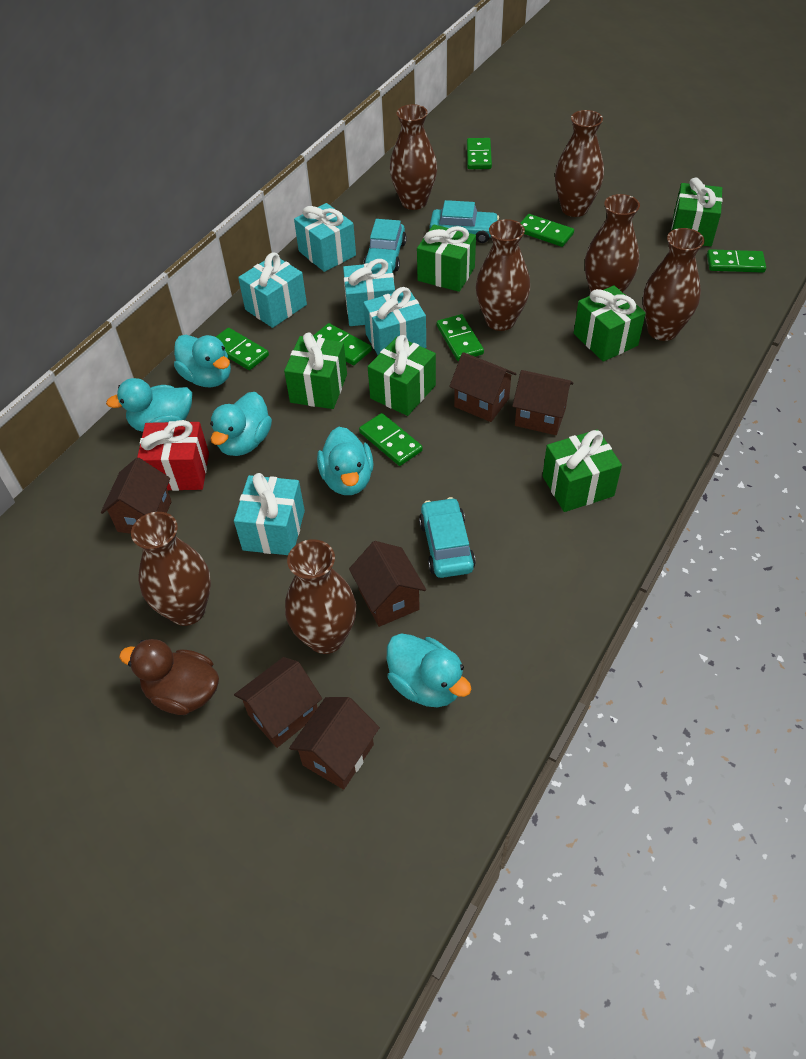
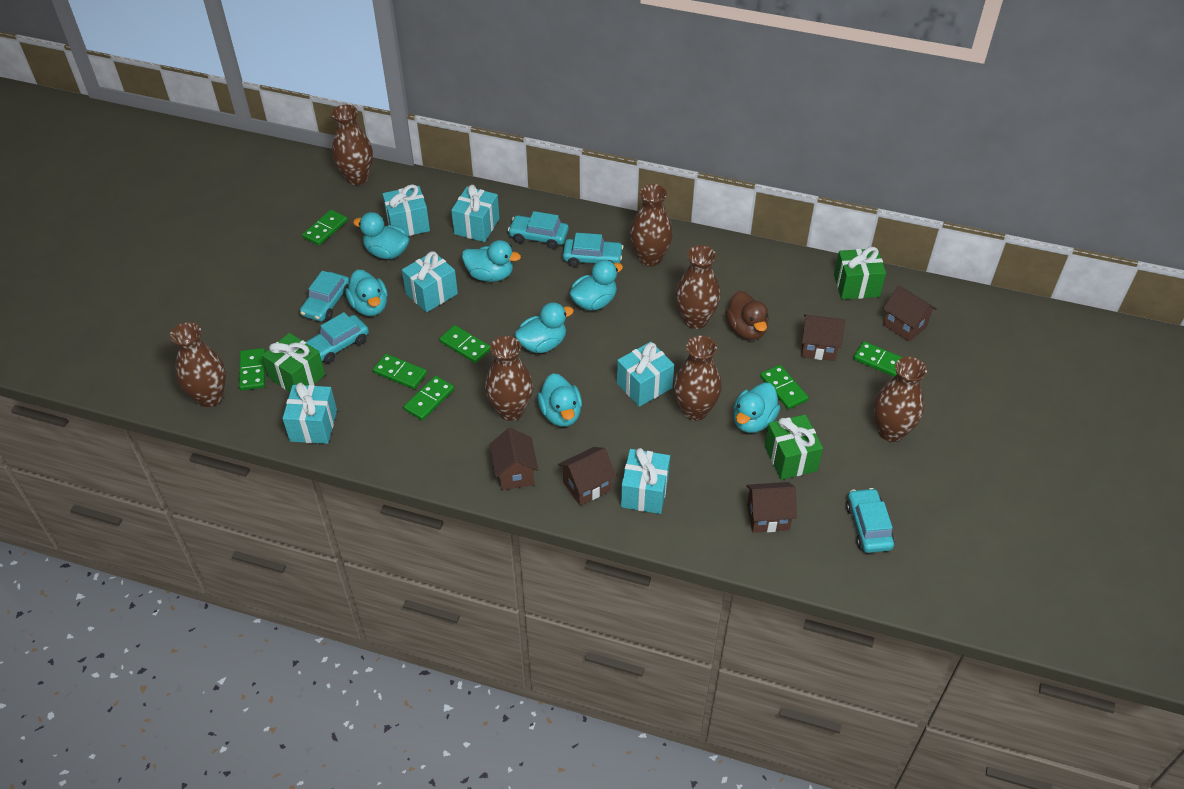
brown house: 6 -> 5
green gift: 6 -> 3
red gift: 1 -> 0
turquoise car: 3 -> 5
turquoise duck: 5 -> 7
turquoise gift: 5 -> 6

